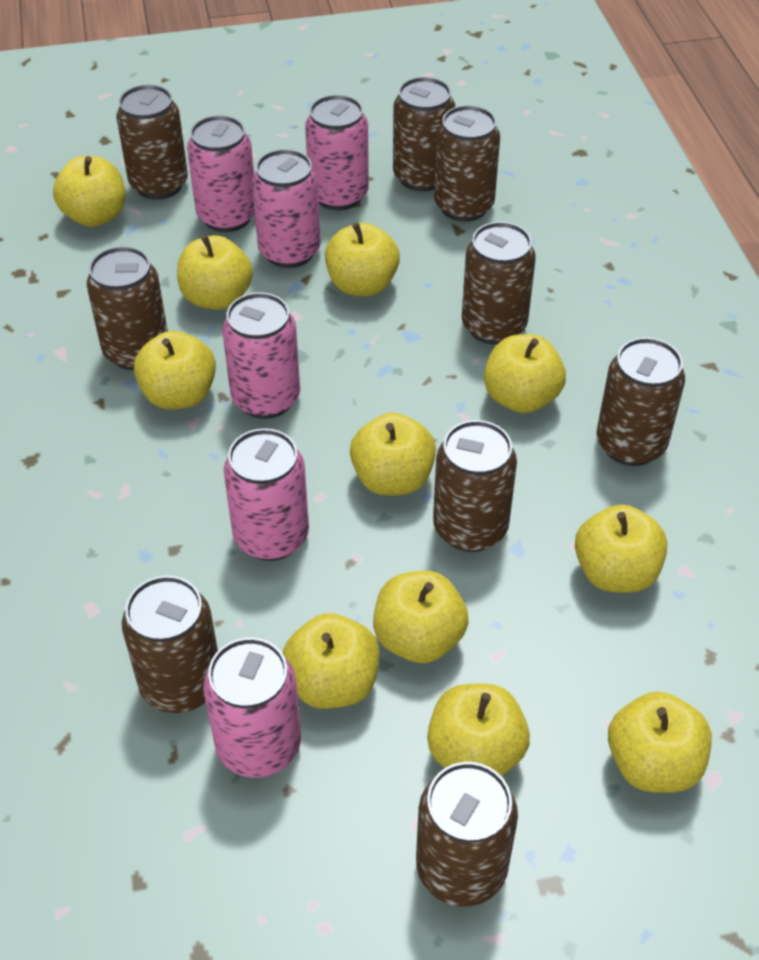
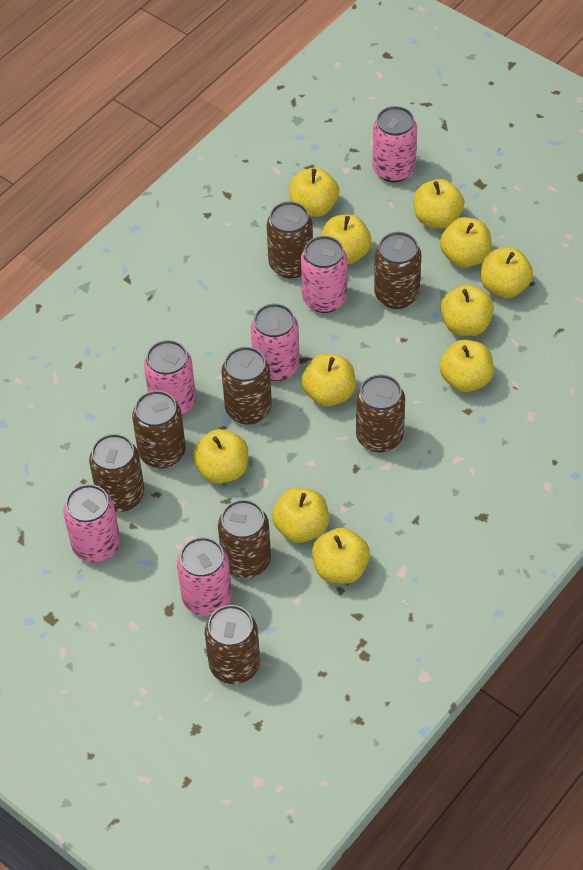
brown can: 9 -> 8

